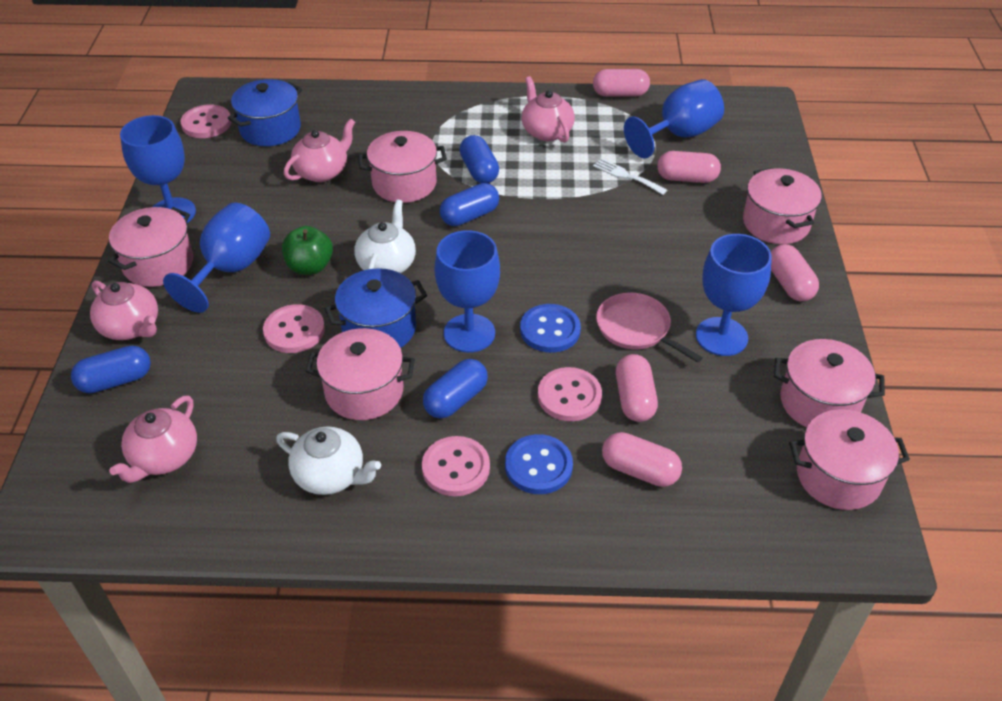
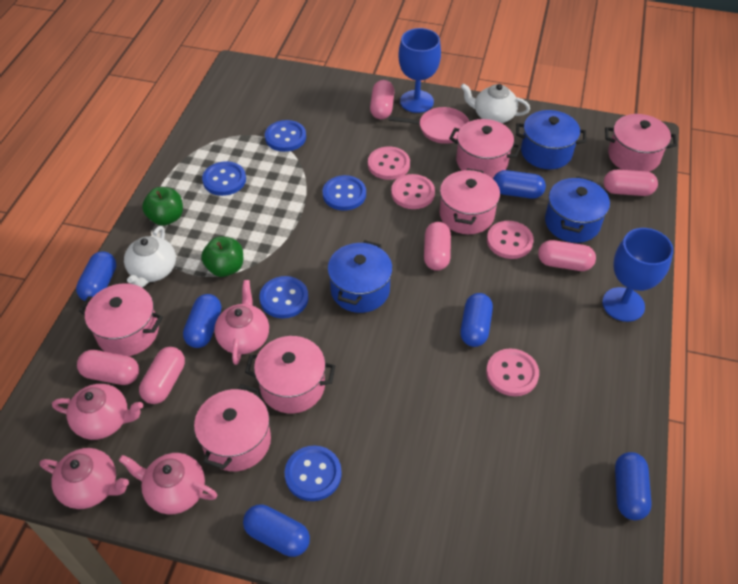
blue button: 2 -> 5
blue capsule: 4 -> 6
blue goblet: 5 -> 2
blue pot: 2 -> 3
green apple: 1 -> 2
pink capsule: 5 -> 6
white fork: 1 -> 0

